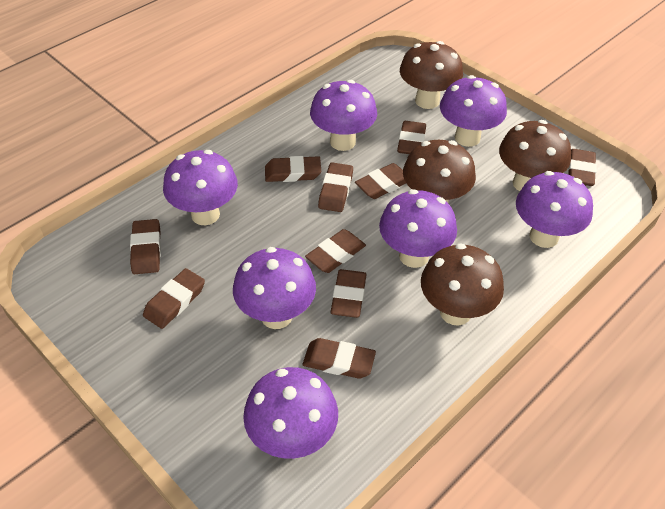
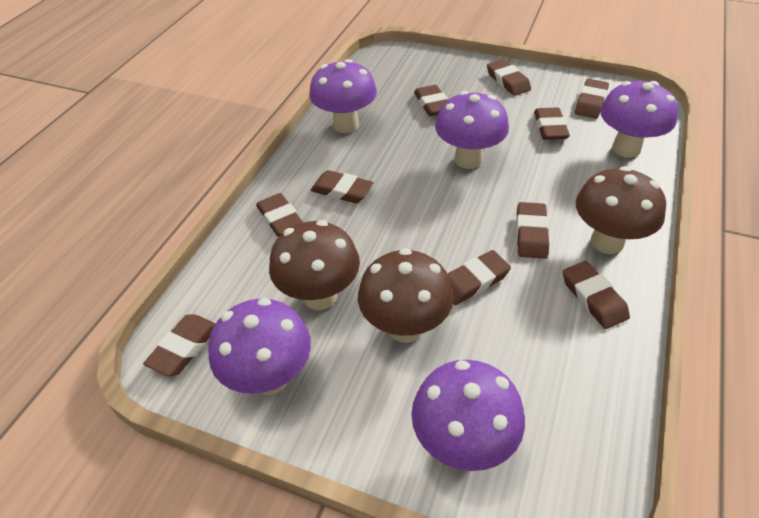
brown mushroom: 4 -> 3
purple mushroom: 7 -> 5

